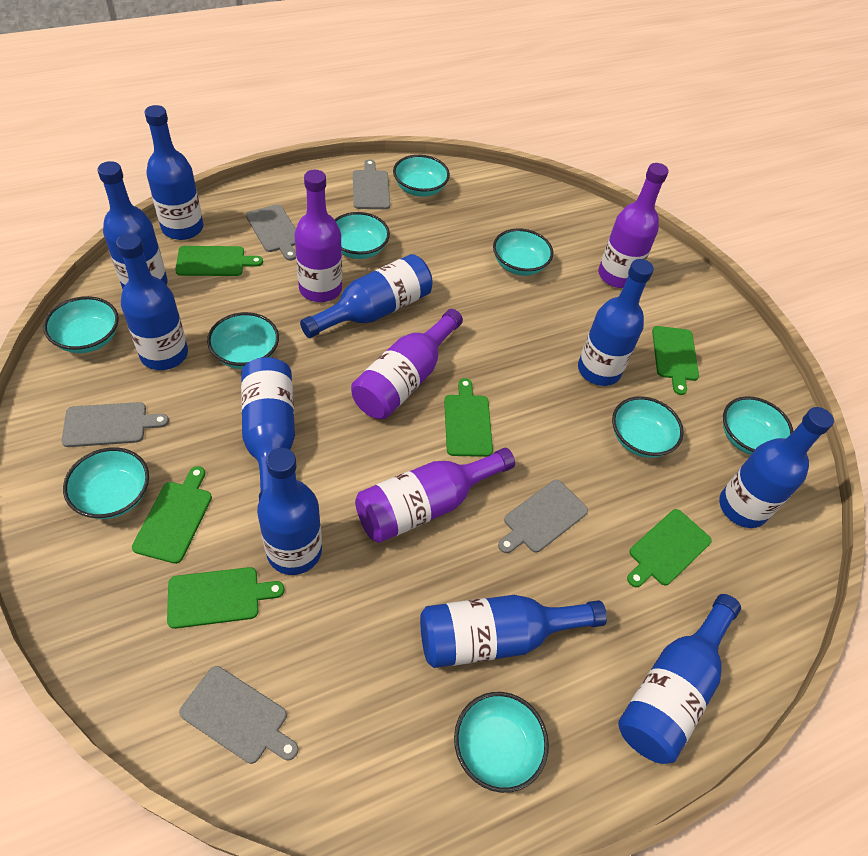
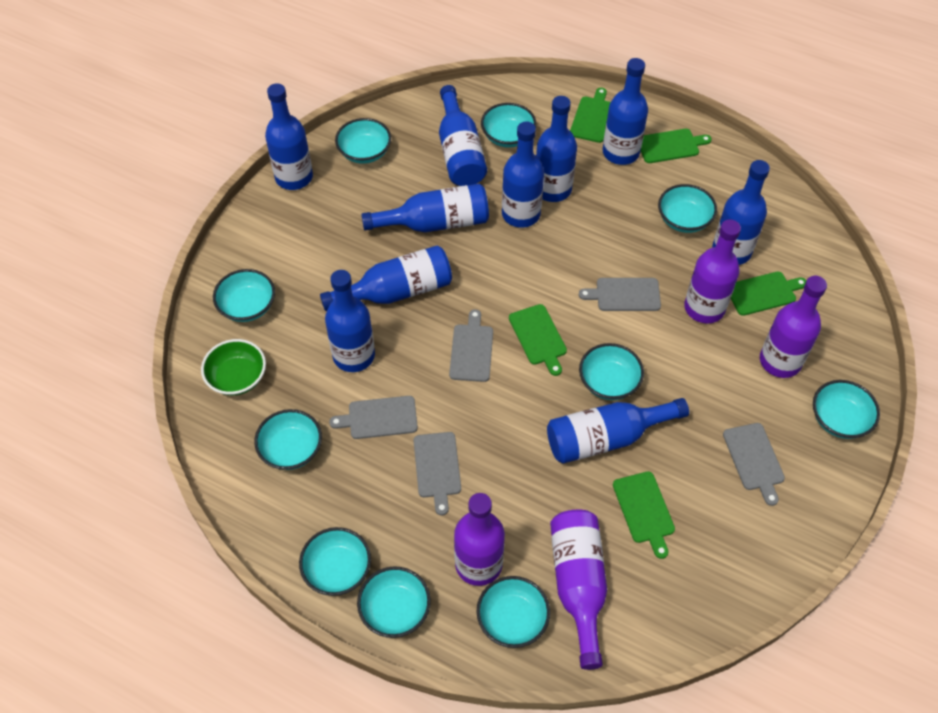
green bowl: 0 -> 1
green cutting board: 6 -> 5
turquoise bowl: 9 -> 10

